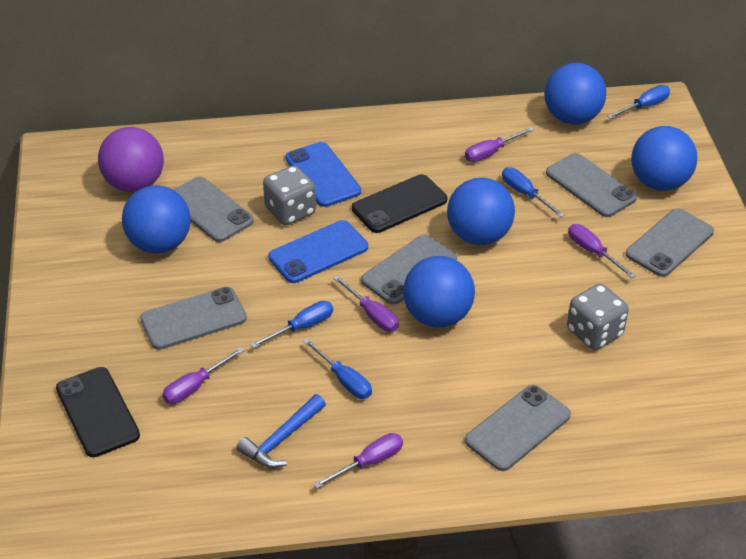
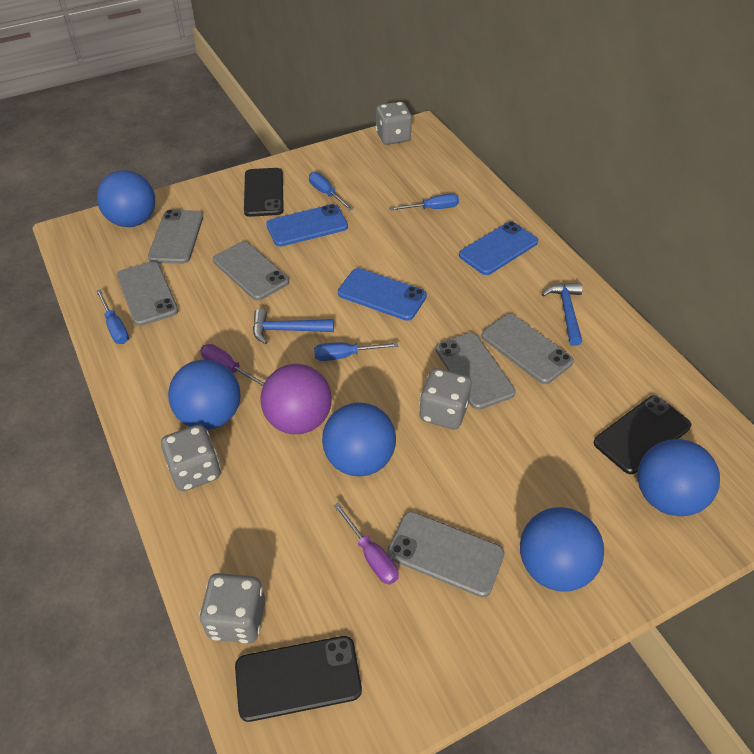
black phone: 2 -> 3
blue hammer: 1 -> 2
blue phone: 2 -> 3
grey dice: 2 -> 4
purple screwdriver: 5 -> 2

